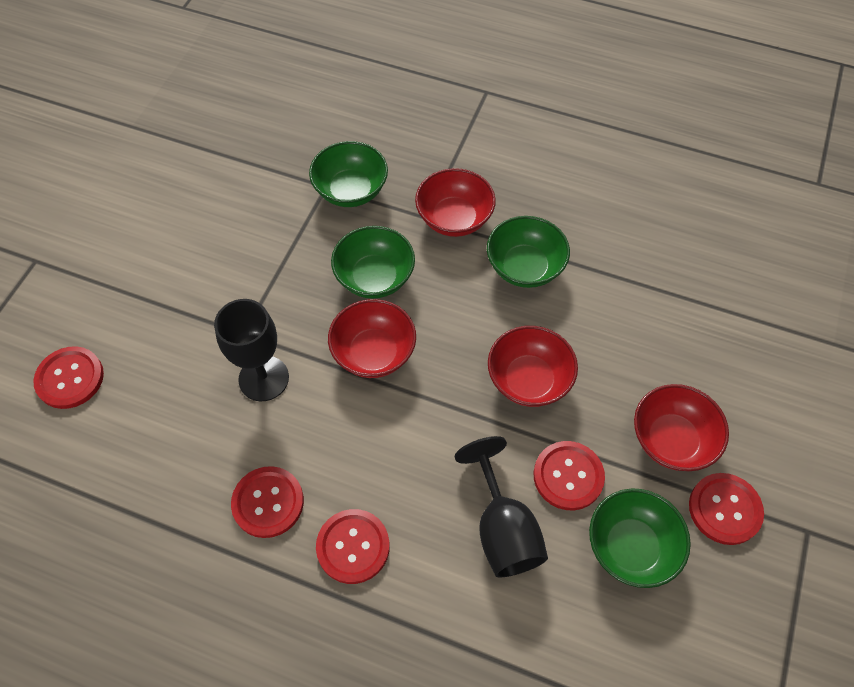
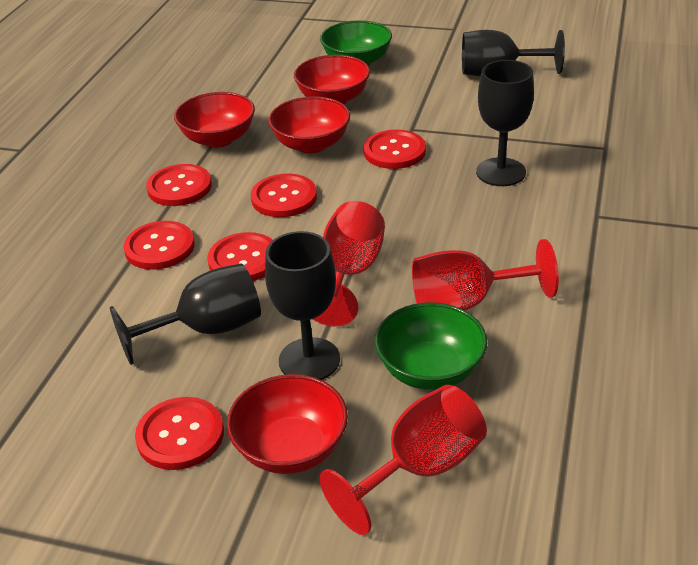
black goblet: 2 -> 4
green bowl: 4 -> 2
red button: 5 -> 6
red goblet: 0 -> 3

